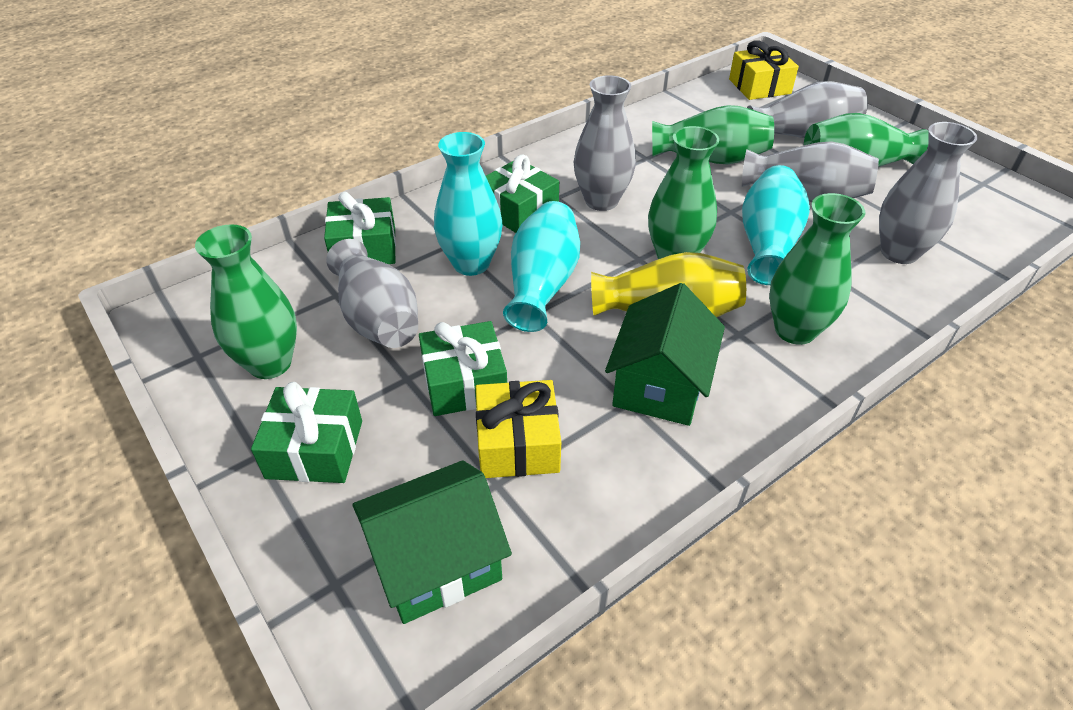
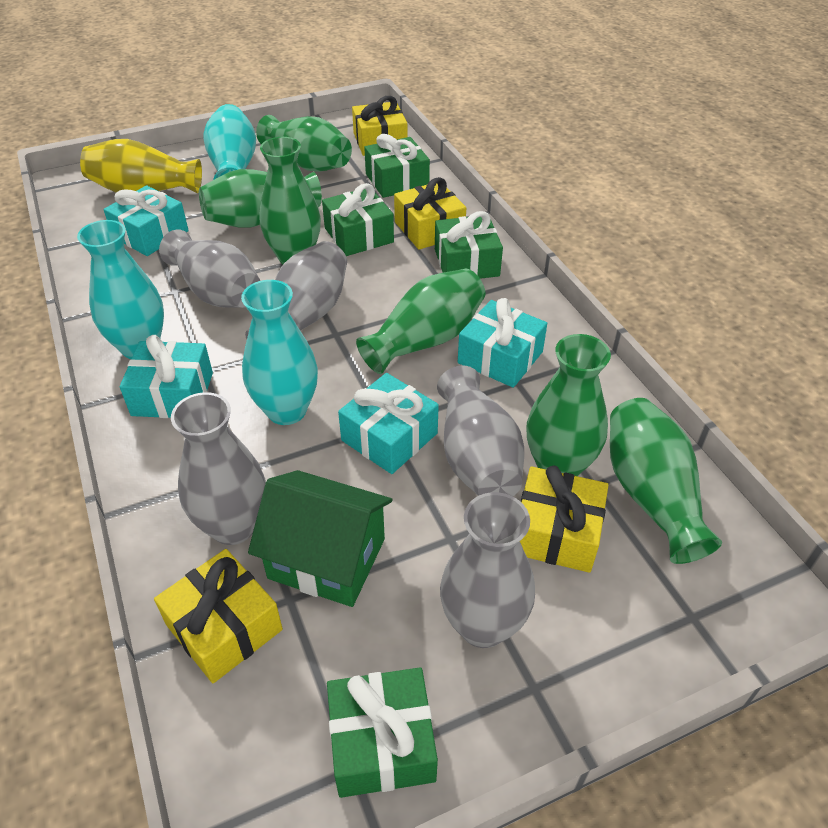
green house: 2 -> 1
green vase: 5 -> 6
turquoise gift: 0 -> 4
yellow gift: 2 -> 4

